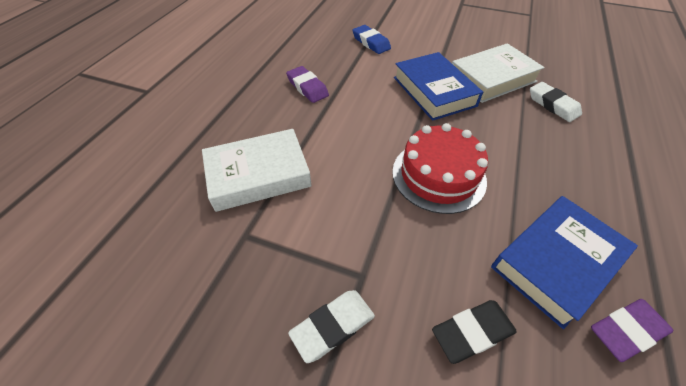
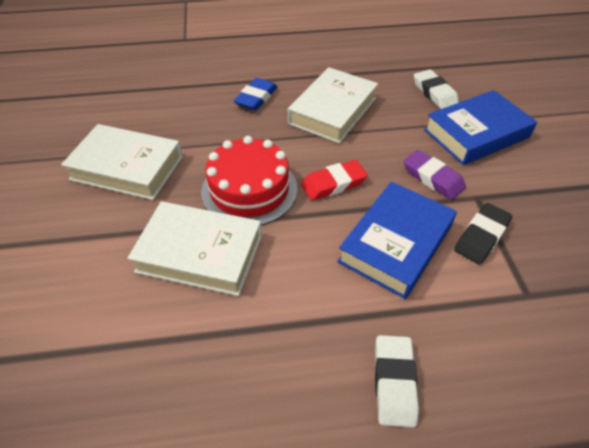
purple eraser: 2 -> 1
red eraser: 0 -> 1
white book: 2 -> 3

